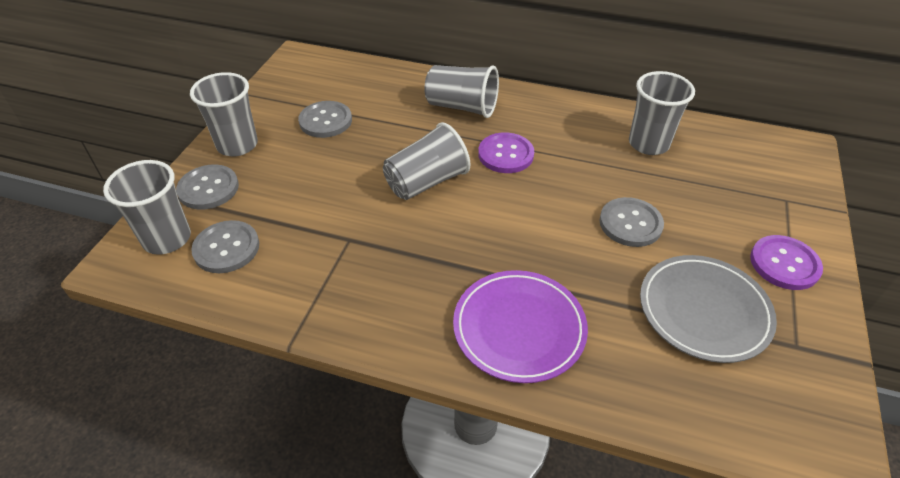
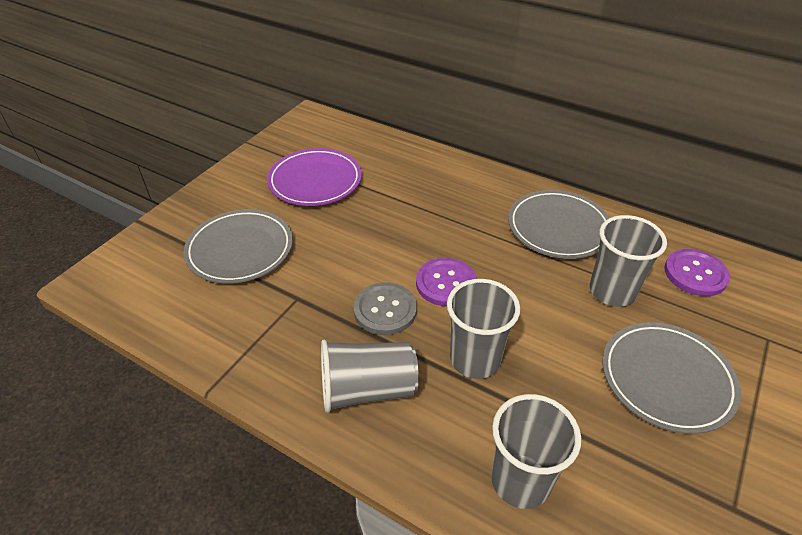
grey button: 4 -> 1
grey cup: 5 -> 4
grey plate: 1 -> 3

